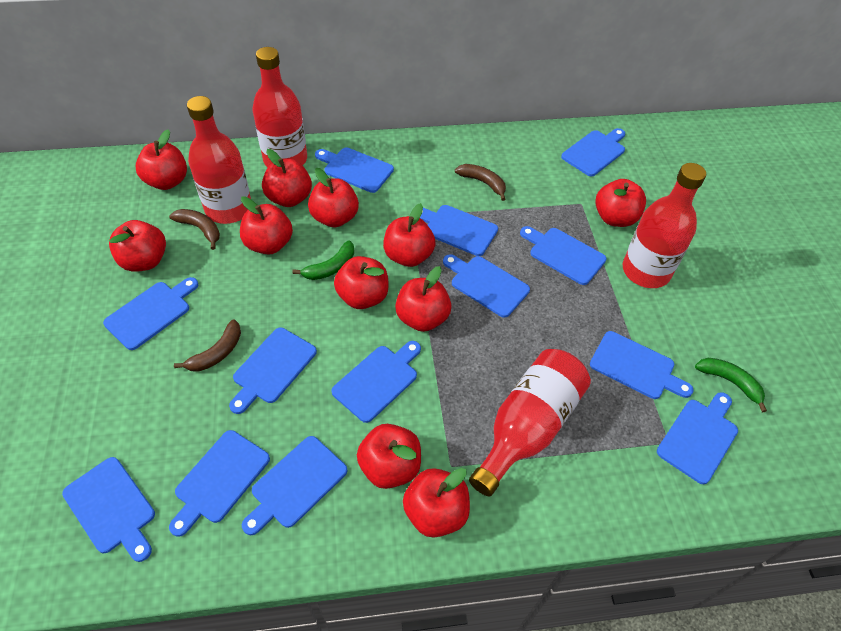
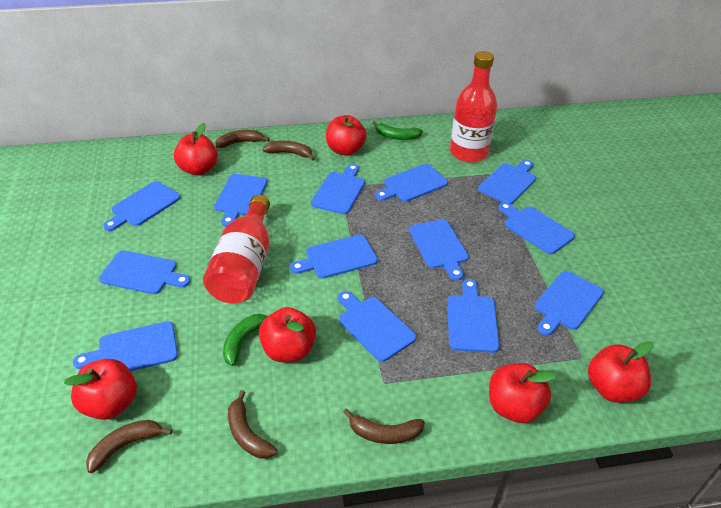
brown banana: 3 -> 5
red apple: 11 -> 6
red bottle: 4 -> 2

